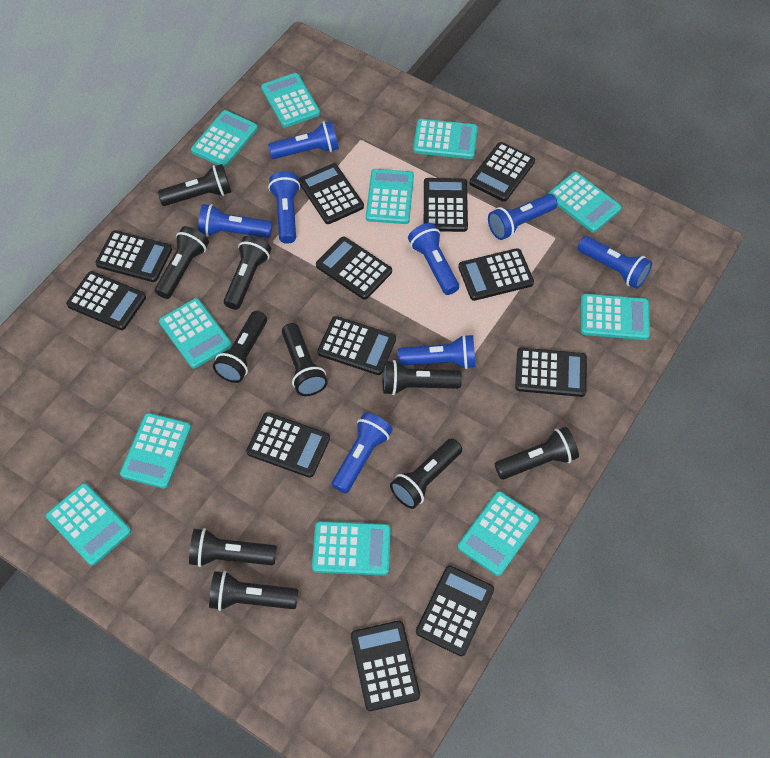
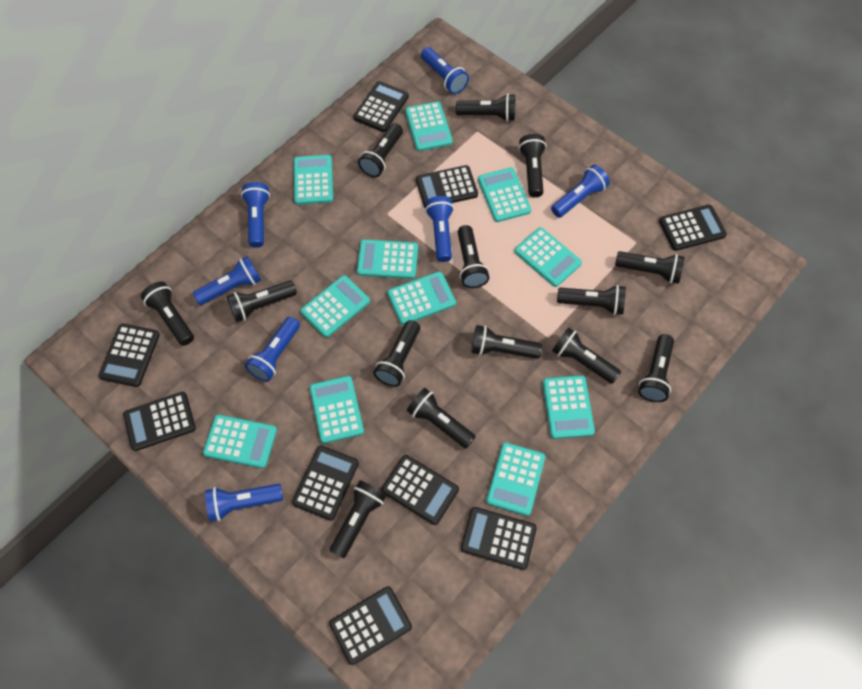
black calculator: 12 -> 9
black flashlight: 10 -> 14
blue flashlight: 8 -> 7

